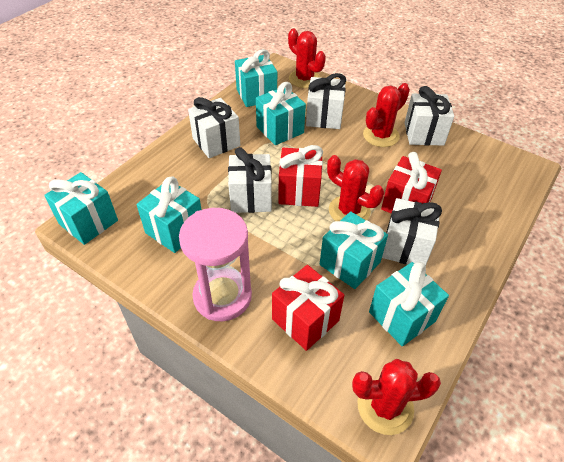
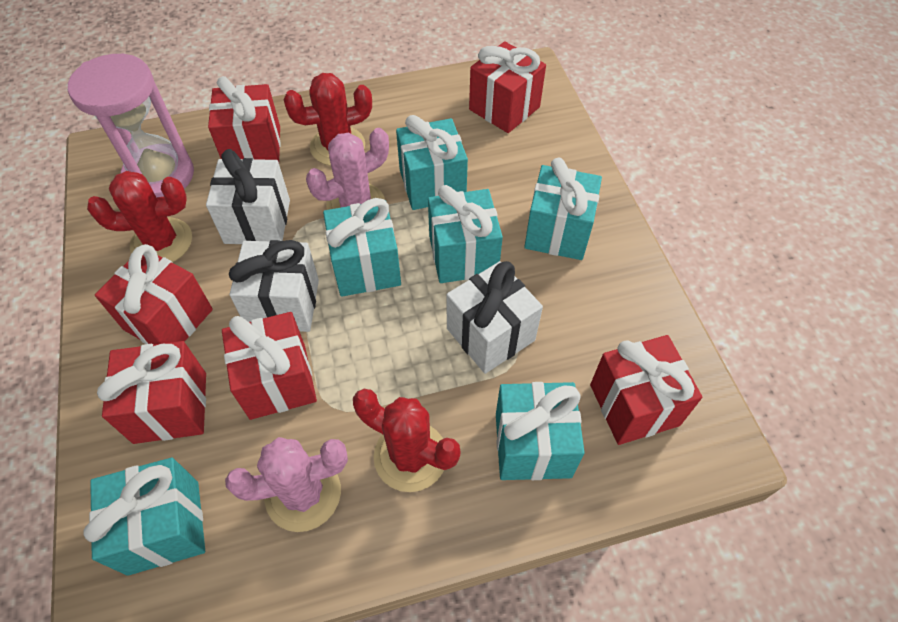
pink cactus: 0 -> 2
red cactus: 4 -> 3
red gift: 3 -> 6
white gift: 5 -> 3

